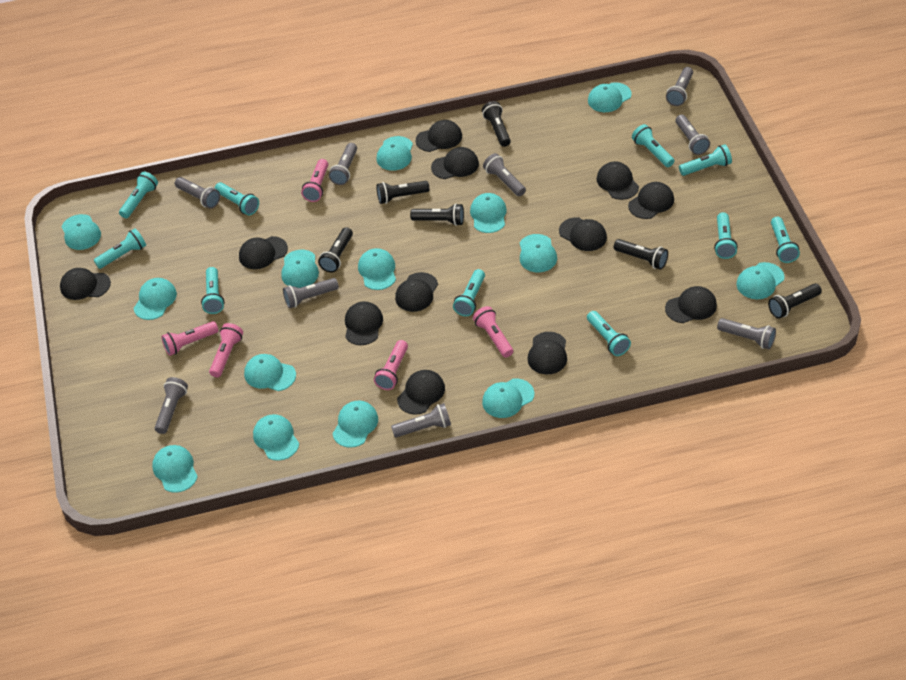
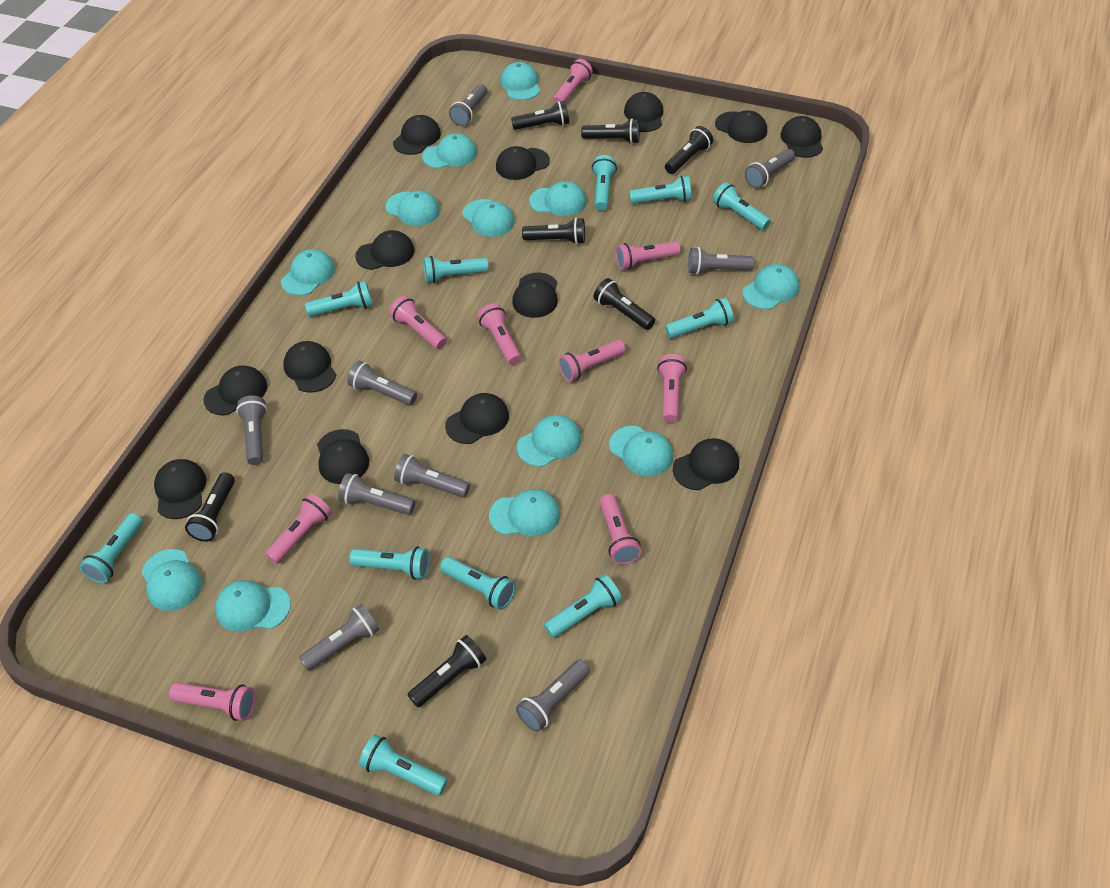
black cap: 12 -> 13
black flashlight: 6 -> 7
pink flashlight: 5 -> 9
turquoise cap: 14 -> 12
turquoise flashlight: 10 -> 11

